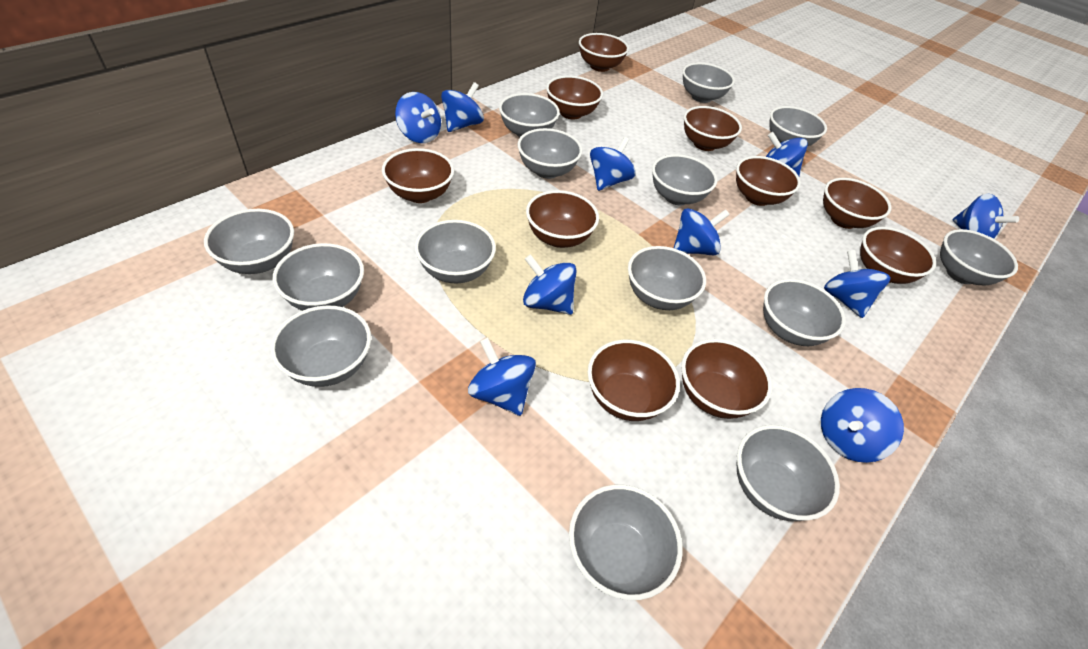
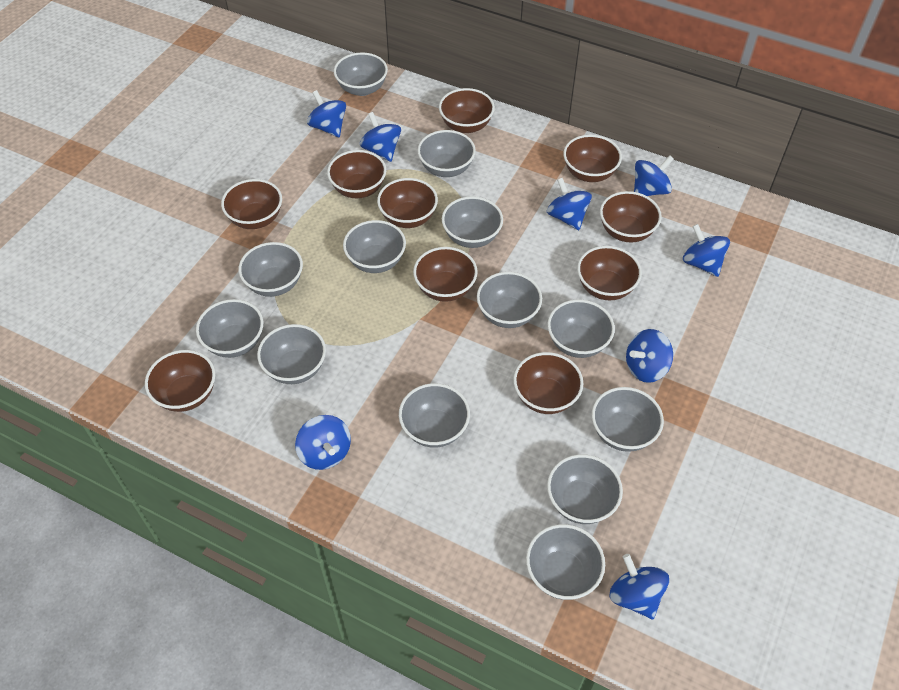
blue spinning top: 10 -> 8
grey bowl: 14 -> 13

